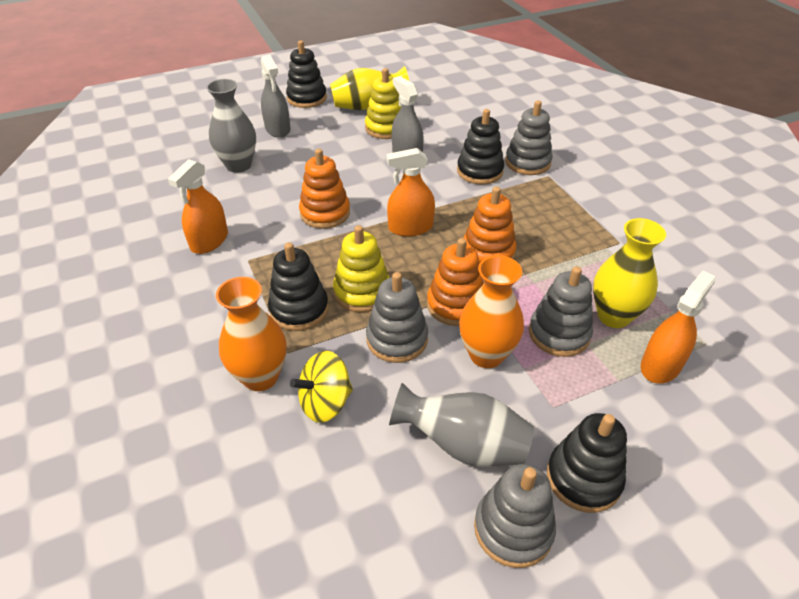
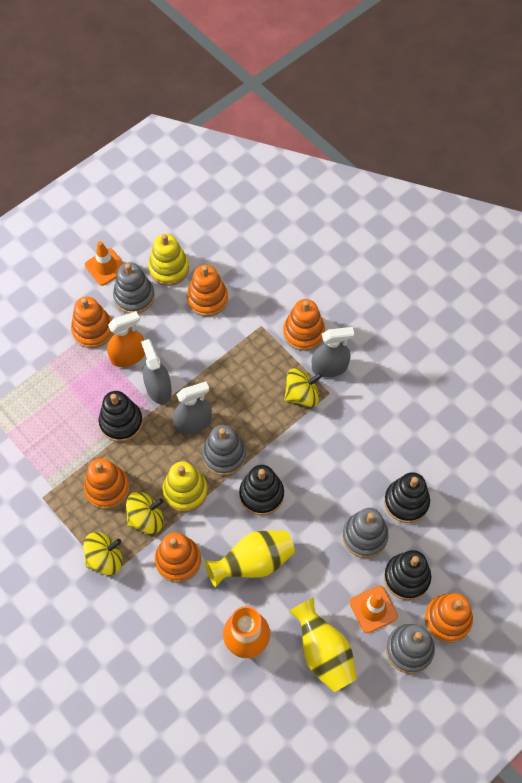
grey spray bottle: 2 -> 3
grey vase: 2 -> 0
orange spray bottle: 3 -> 1
orange stacking toy: 3 -> 6
orange traffic cone: 0 -> 2
orange vase: 2 -> 1
yellow spinning top: 1 -> 3

